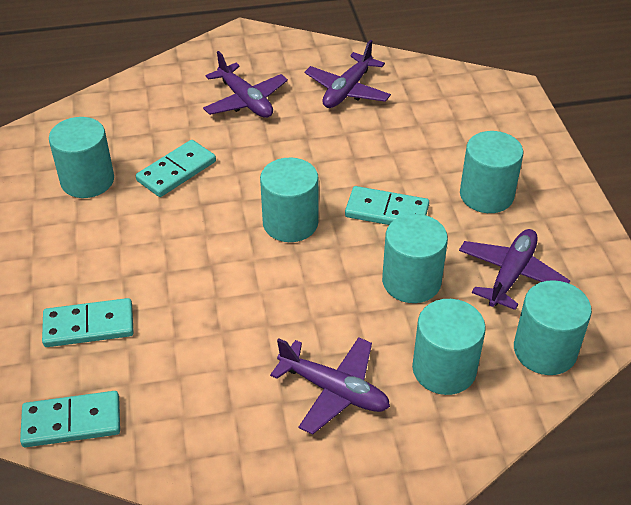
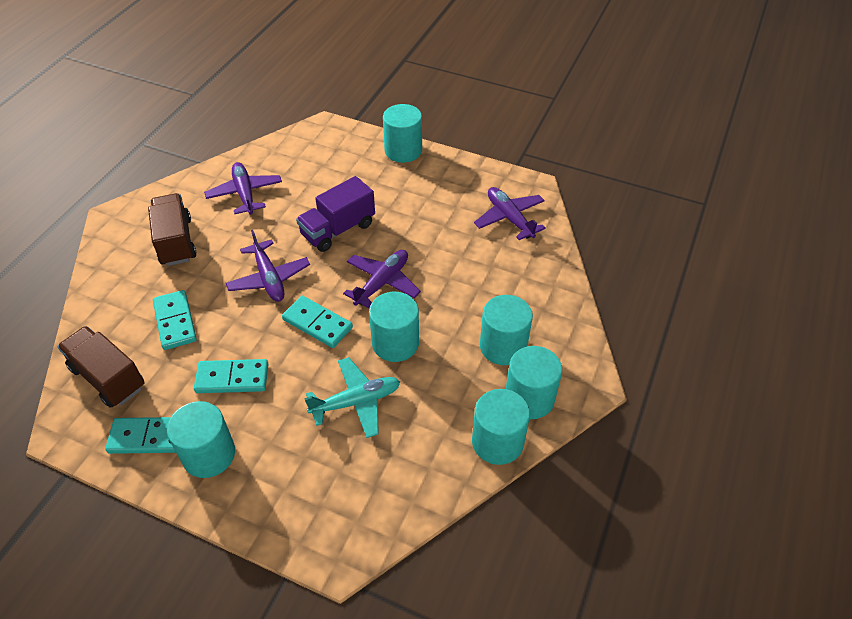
brown truck: 0 -> 2
purple truck: 0 -> 1
turquoise plane: 0 -> 1

